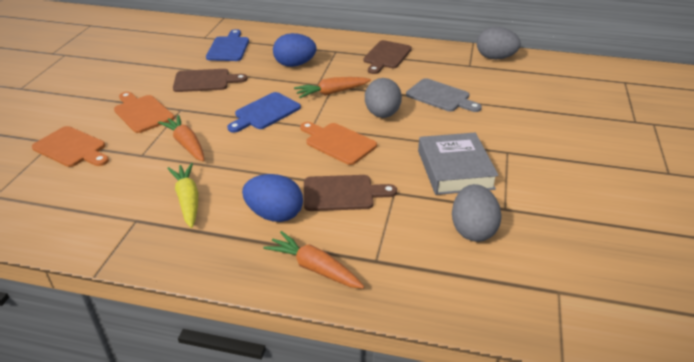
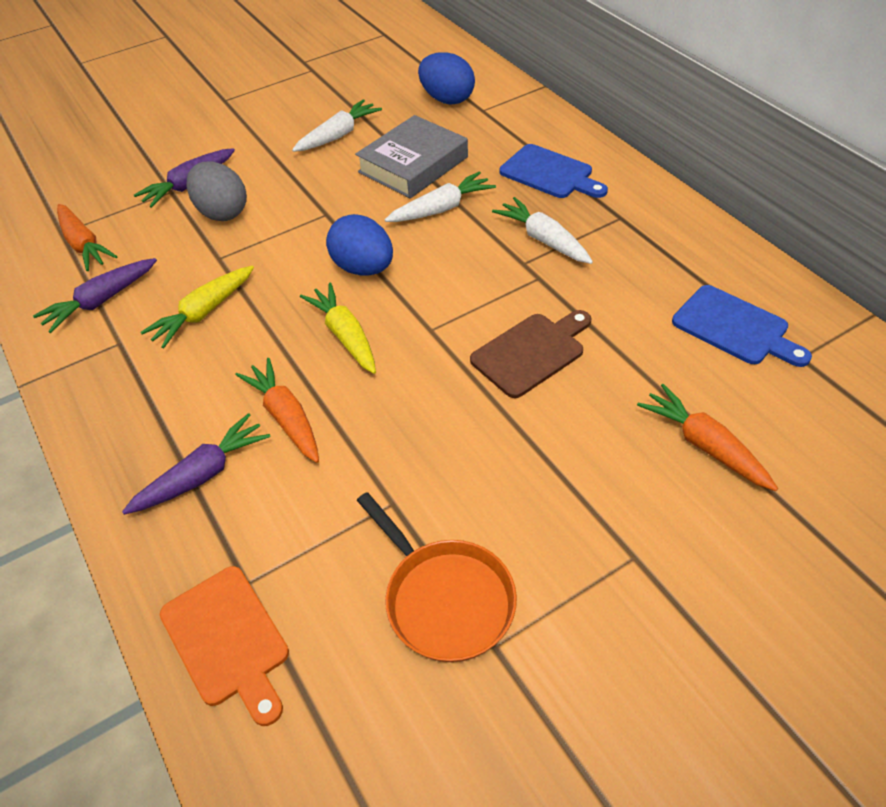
brown cutting board: 3 -> 1
grey cutting board: 1 -> 0
grey egg: 3 -> 1
orange cutting board: 3 -> 1
orange pan: 0 -> 1
purple carrot: 0 -> 3
white carrot: 0 -> 3
yellow carrot: 1 -> 2

